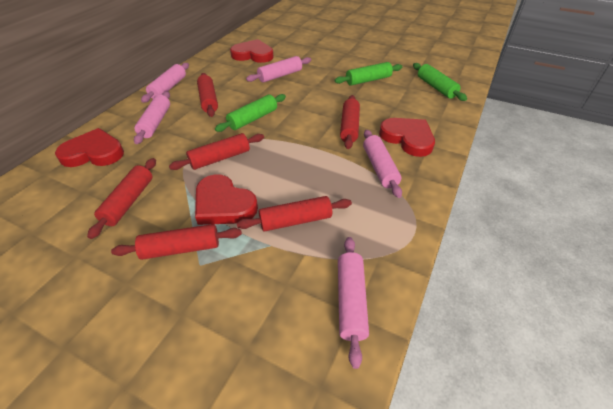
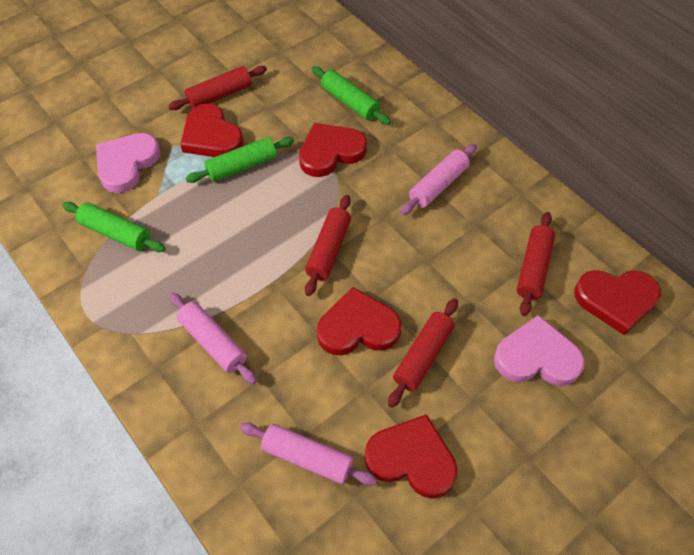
pink heart: 0 -> 2
pink rolling pin: 5 -> 3
red heart: 4 -> 5
red rolling pin: 6 -> 4

